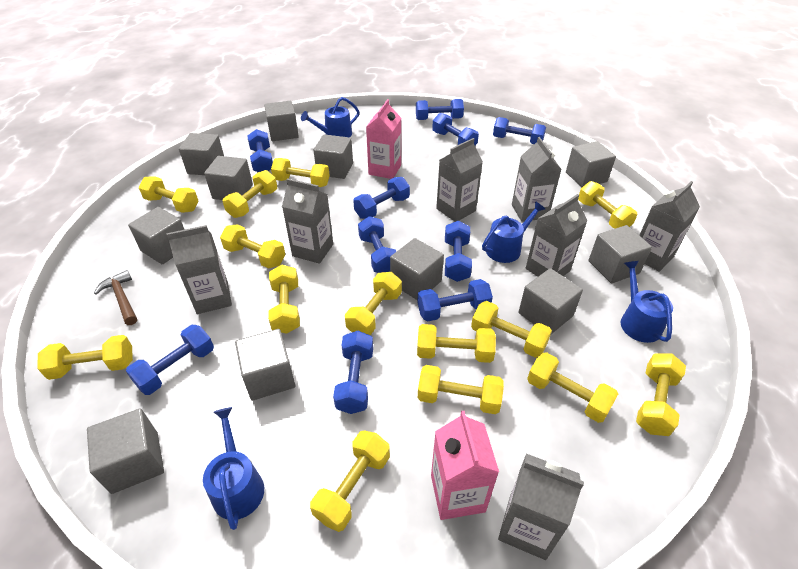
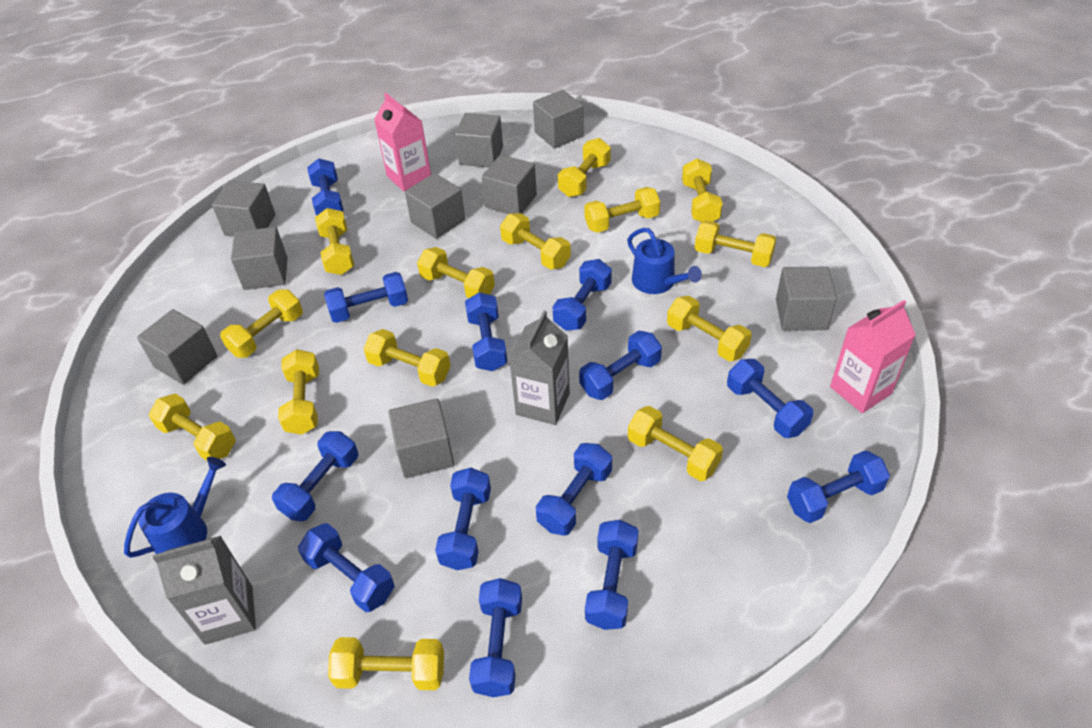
blue dumbbell: 10 -> 13
blue watering can: 4 -> 2
brown hammer: 1 -> 0
grey carton: 7 -> 2
grey cube: 11 -> 9

